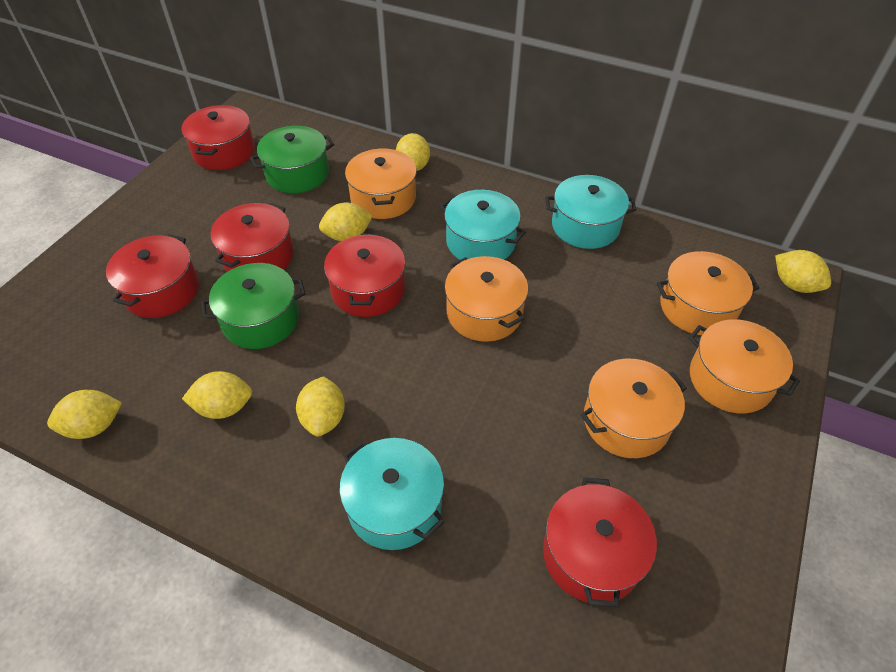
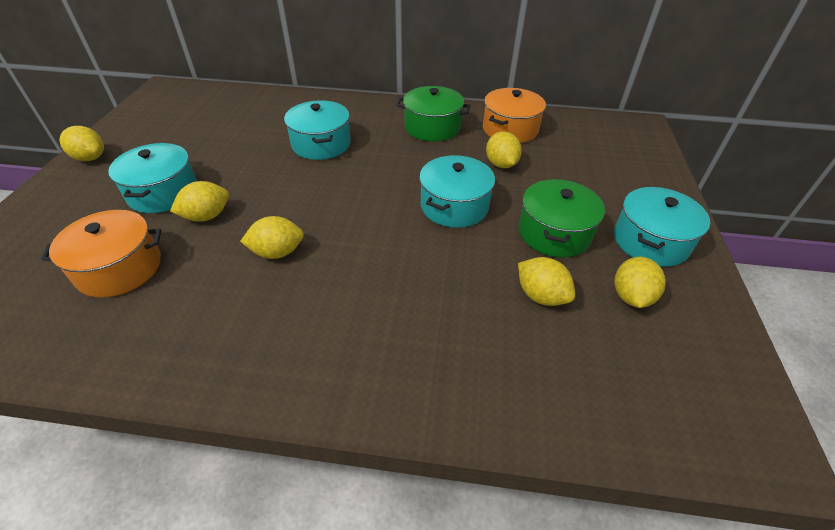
orange pot: 5 -> 2
red pot: 5 -> 0
turquoise pot: 3 -> 4

